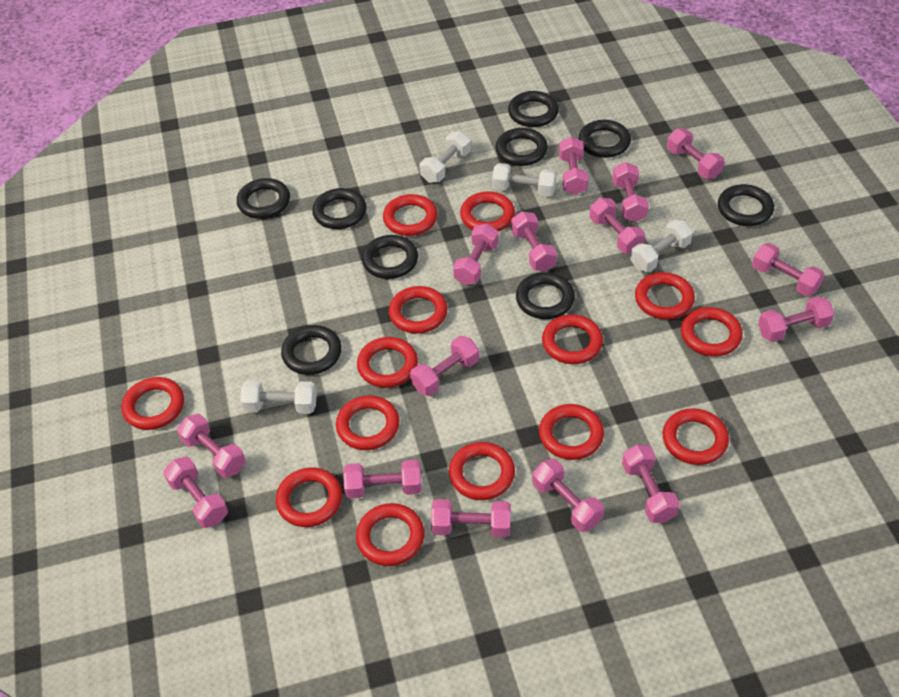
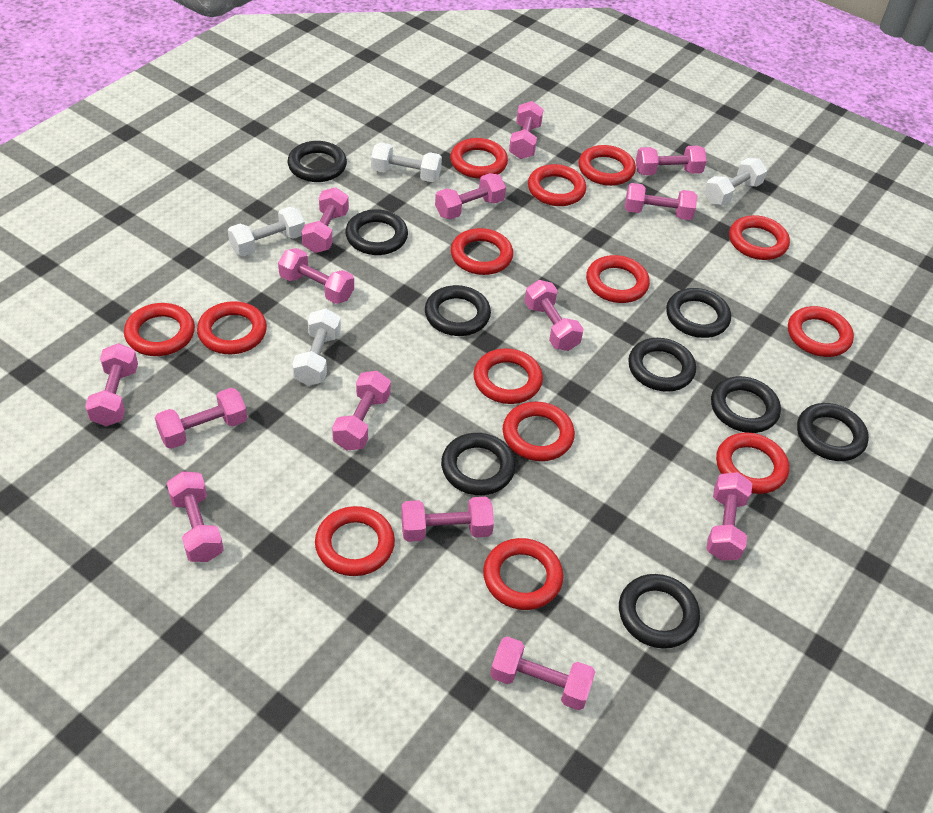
pink dumbbell: 15 -> 14

